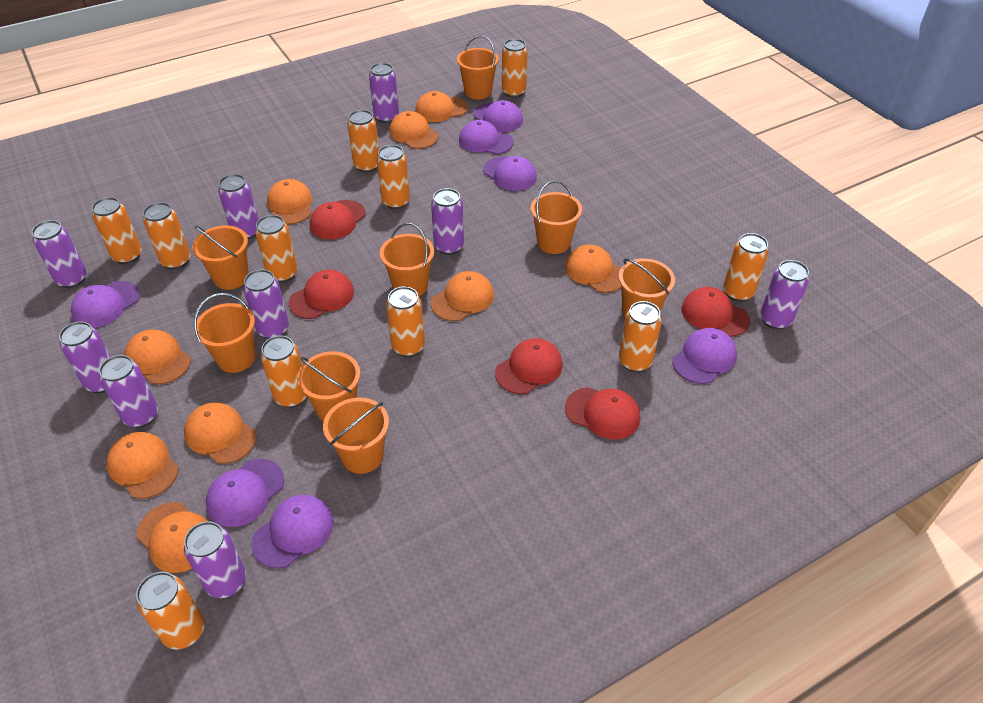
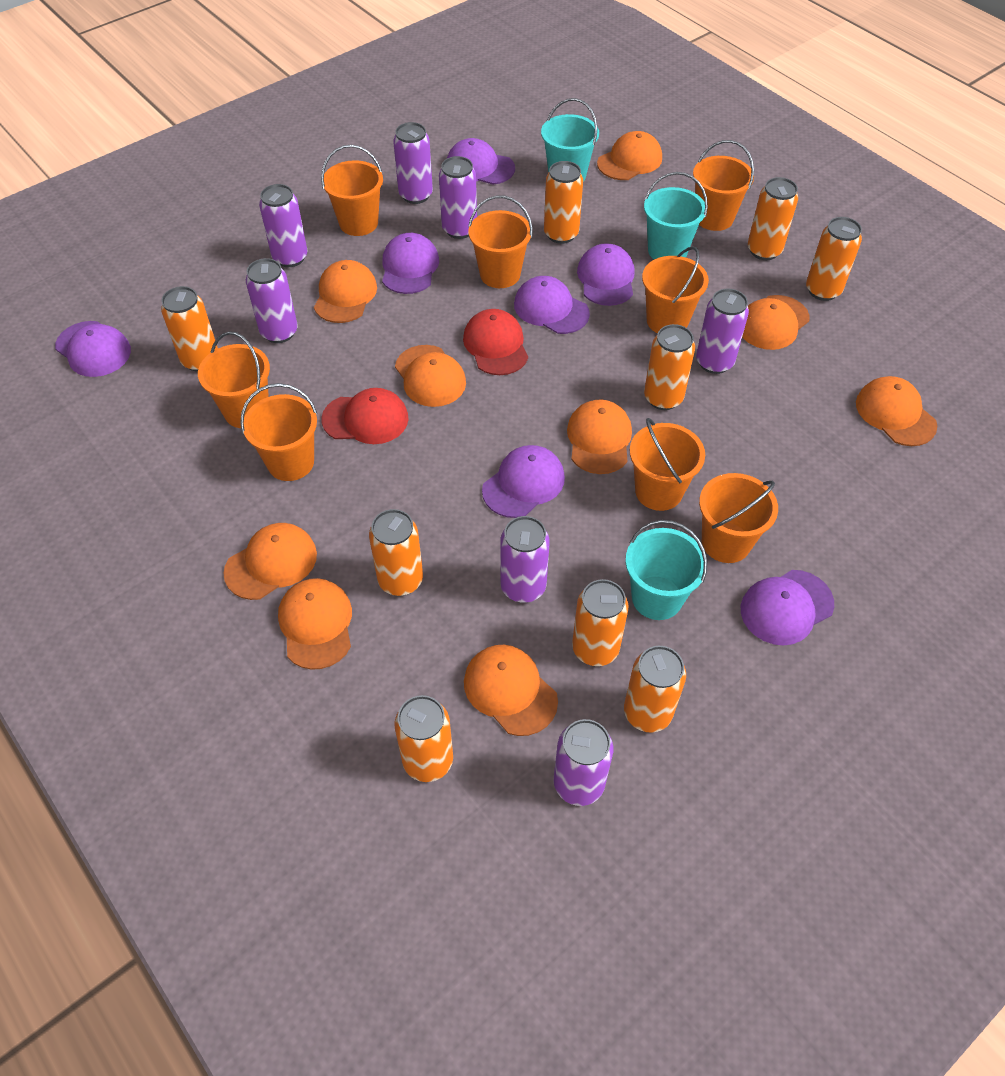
orange can: 11 -> 9
purple can: 9 -> 7
red cap: 5 -> 2
turquoise bucket: 0 -> 3

